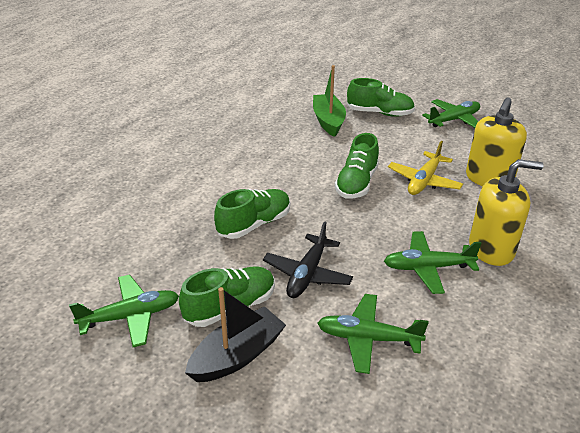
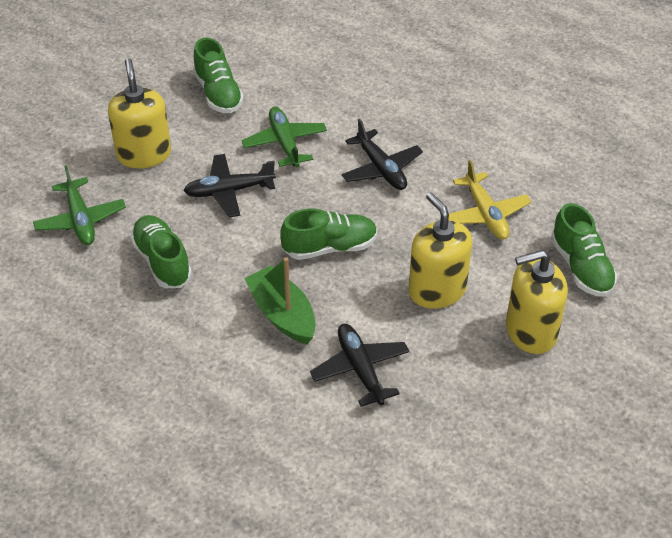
black boat: 1 -> 0
black plane: 1 -> 3
green plane: 4 -> 2
yellow soap dispenser: 2 -> 3

